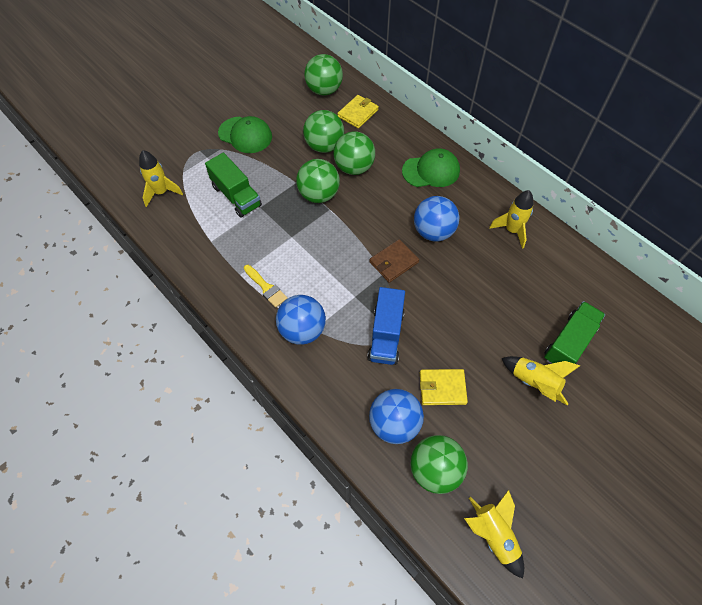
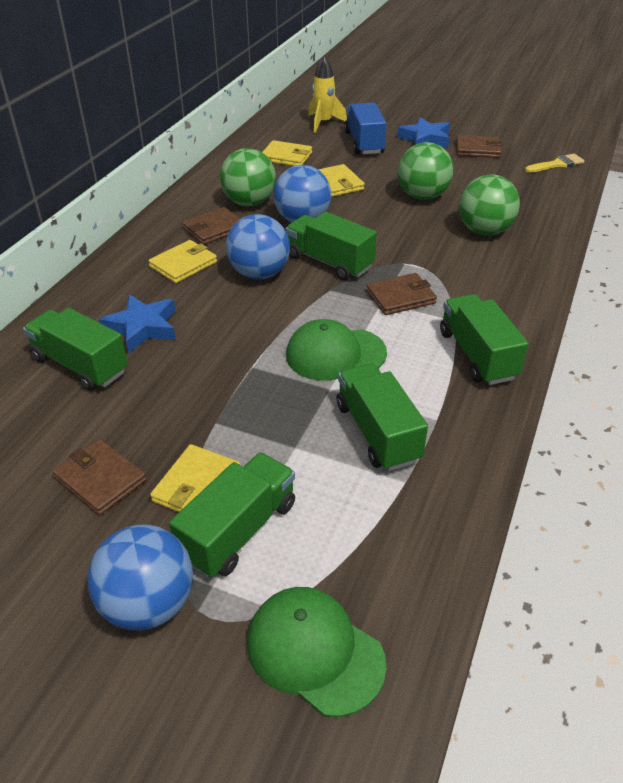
blue star: 0 -> 2
brown wallet: 1 -> 4
green ball: 5 -> 3
green truck: 2 -> 5
yellow rocket: 4 -> 1
yellow wallet: 2 -> 4

